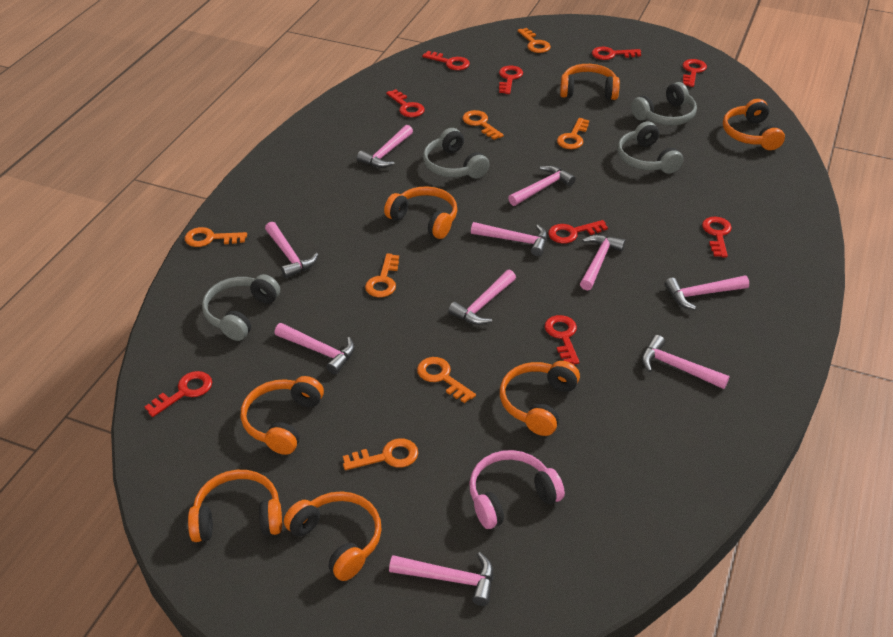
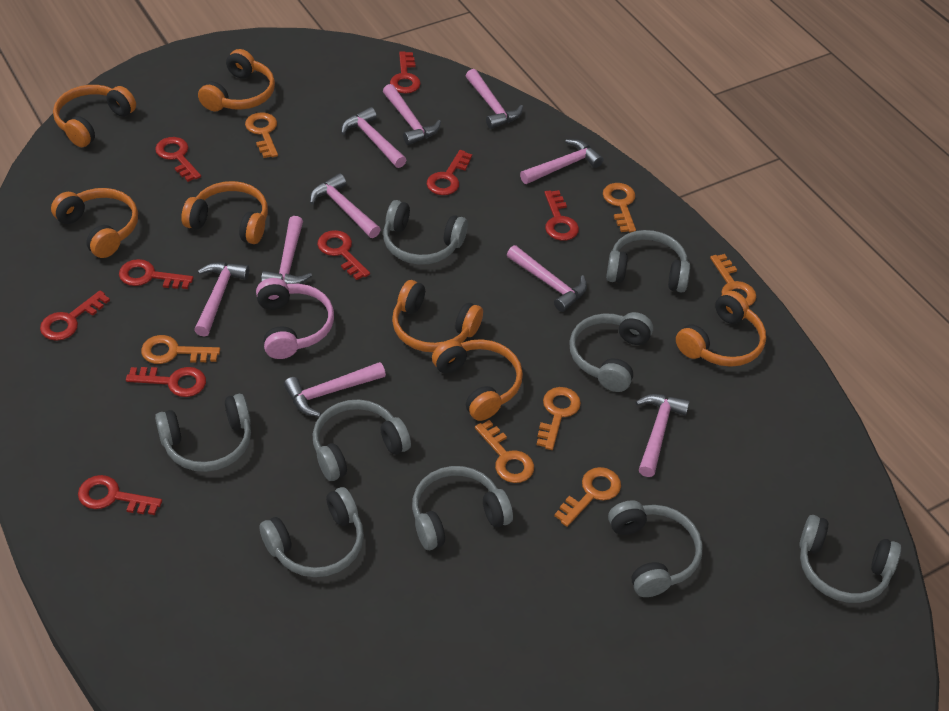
grey headphones: 4 -> 9

